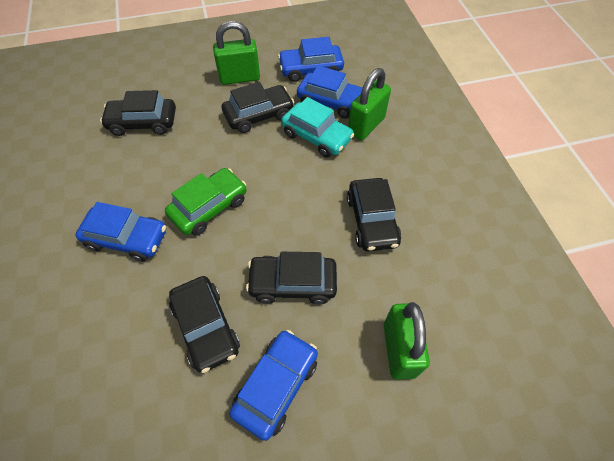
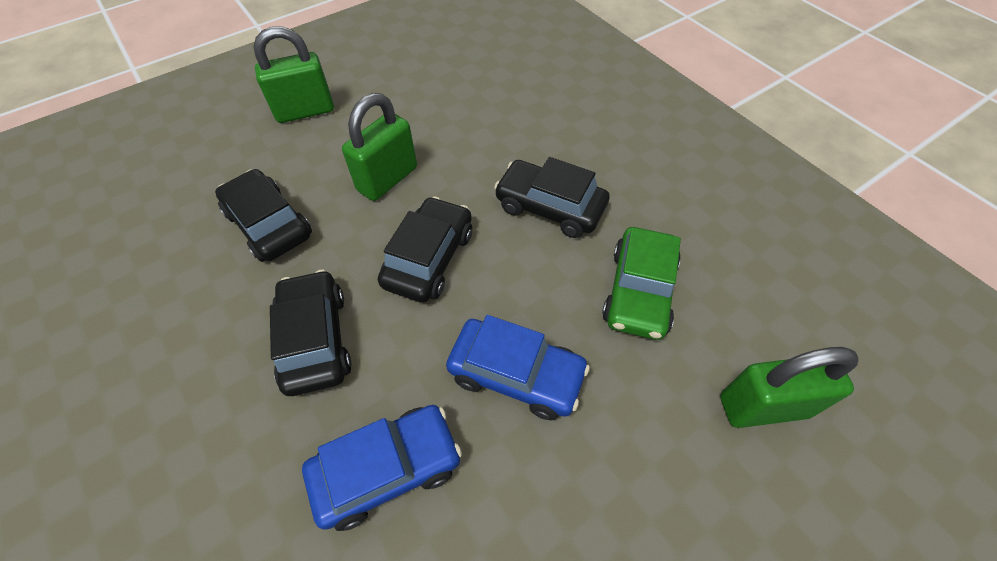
black car: 5 -> 4
blue car: 4 -> 2
turquoise car: 1 -> 0

